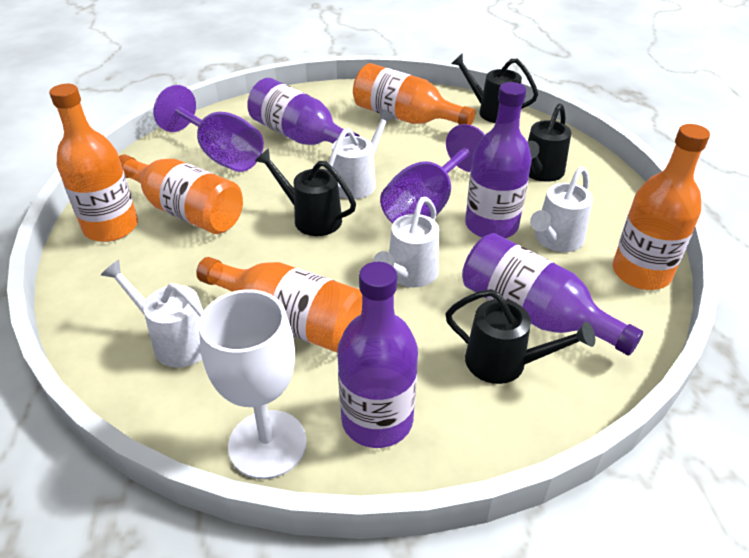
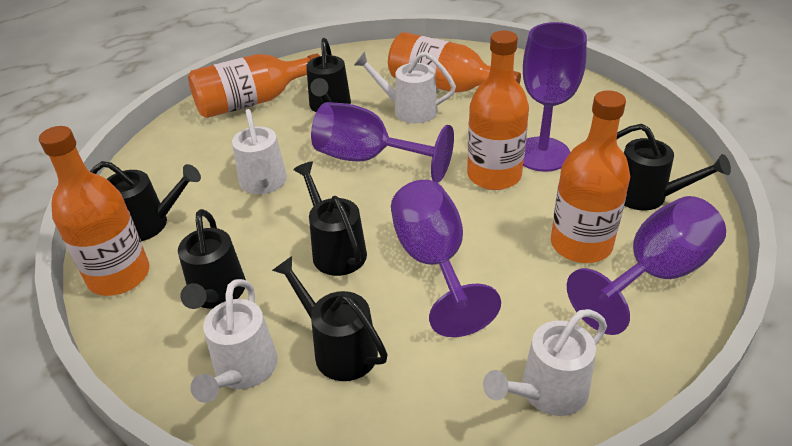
black watering can: 4 -> 6
purple bottle: 4 -> 0
purple goblet: 2 -> 4
white goblet: 1 -> 0

